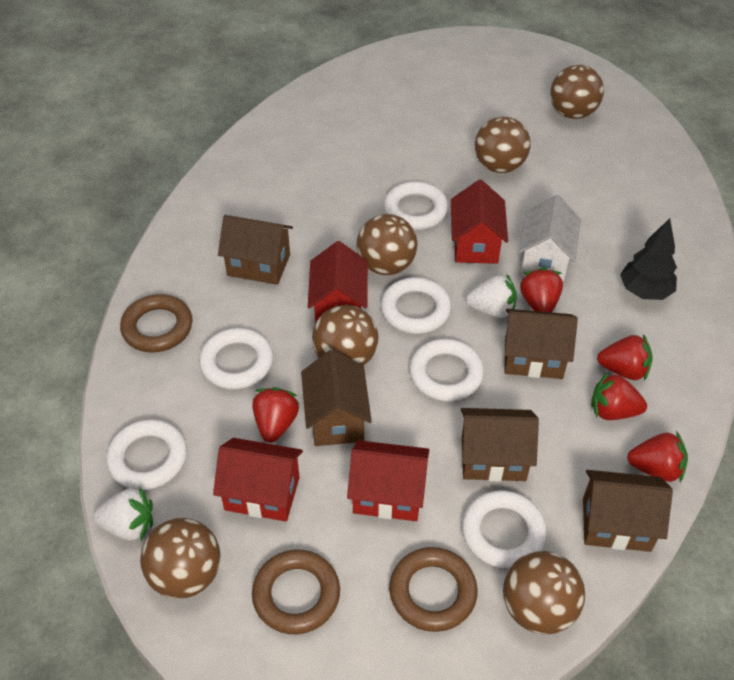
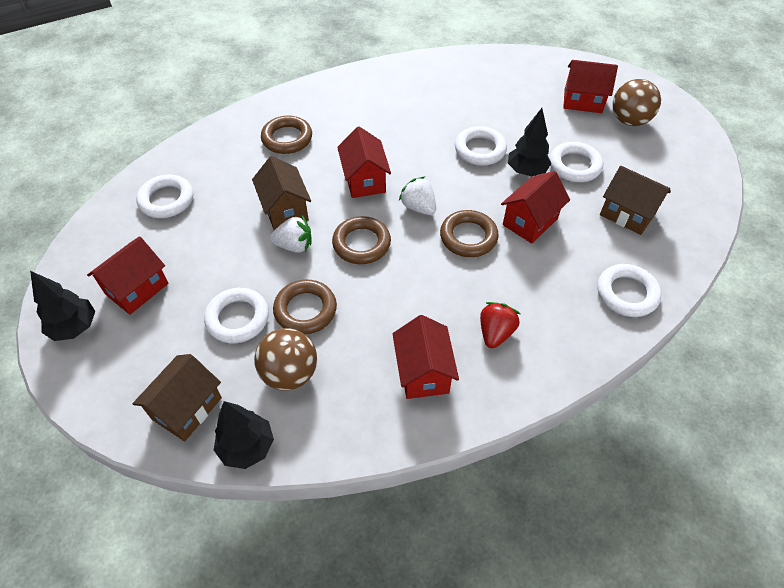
black tree: 1 -> 3
brown ball: 6 -> 2
brown house: 5 -> 3
brown ring: 3 -> 4
red house: 4 -> 5
red strawberry: 5 -> 1
white house: 1 -> 0
white ring: 6 -> 5

